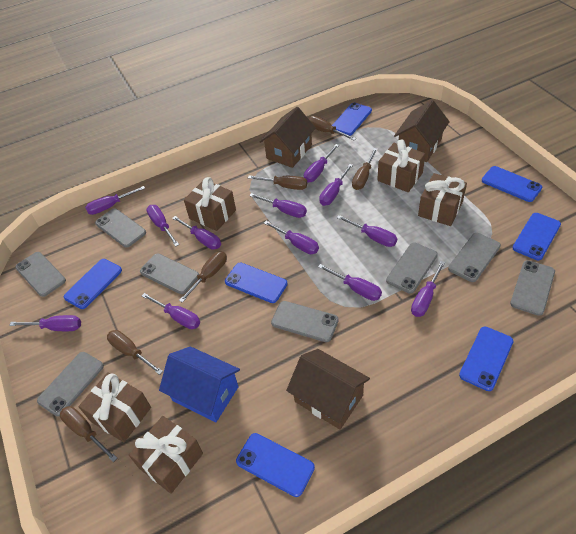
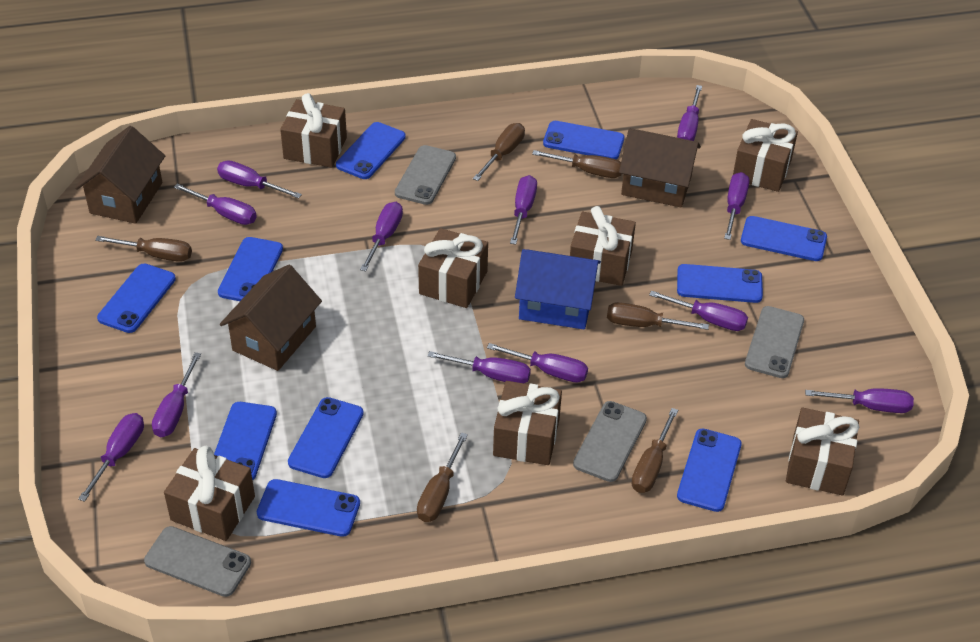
blue phone: 7 -> 10
brown gift: 5 -> 7
grey phone: 8 -> 4

